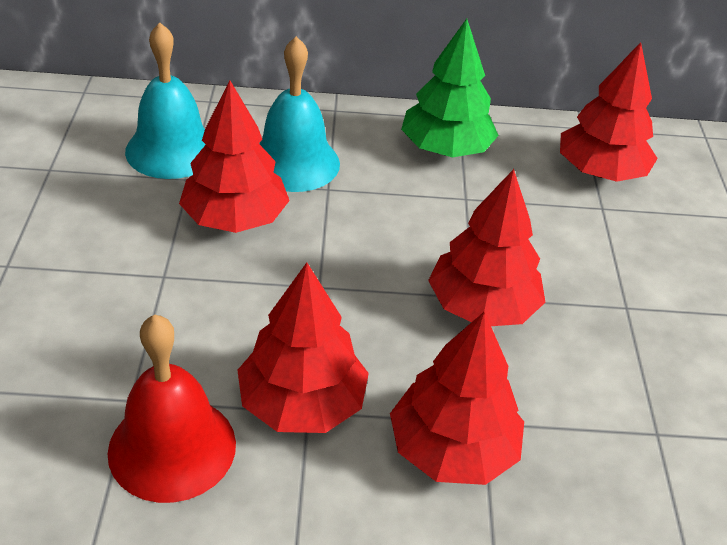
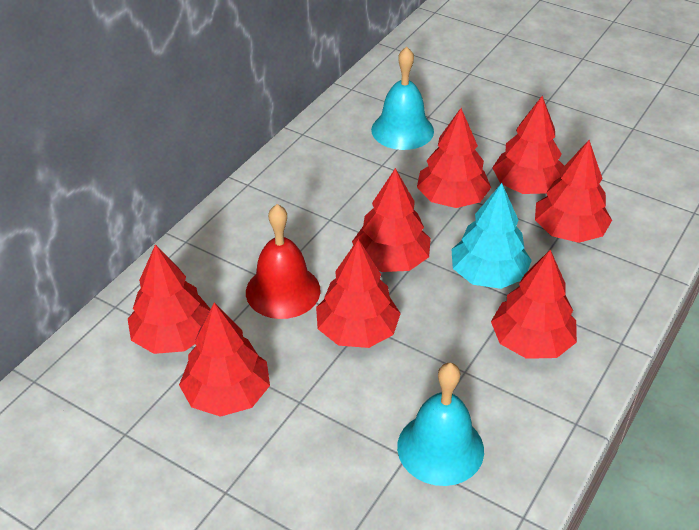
green tree: 1 -> 0
red tree: 5 -> 8
turquoise tree: 0 -> 1

